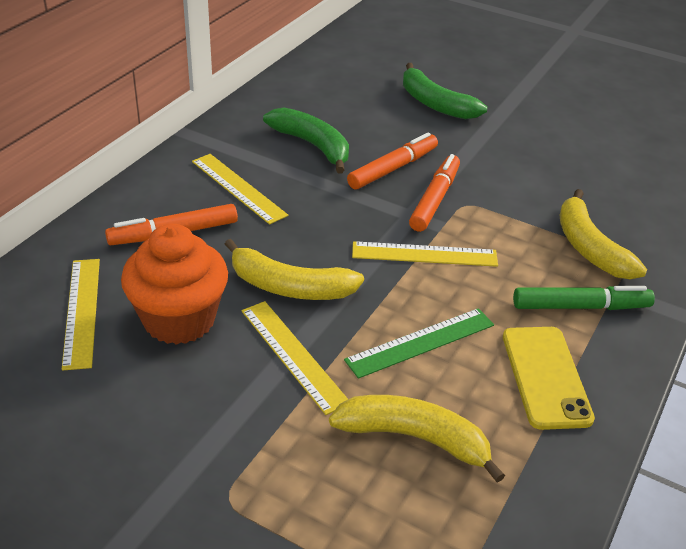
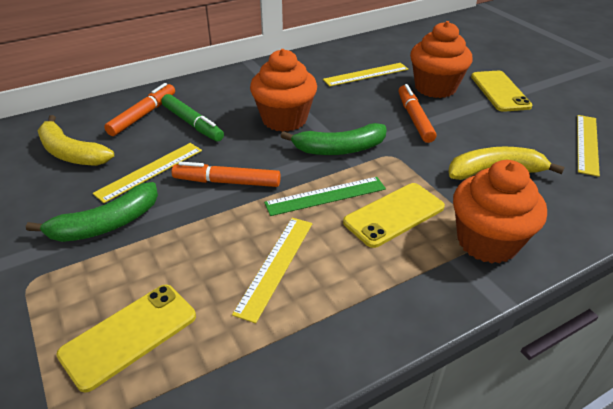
orange cupcake: 1 -> 3
yellow banana: 3 -> 2
yellow phone: 1 -> 3

